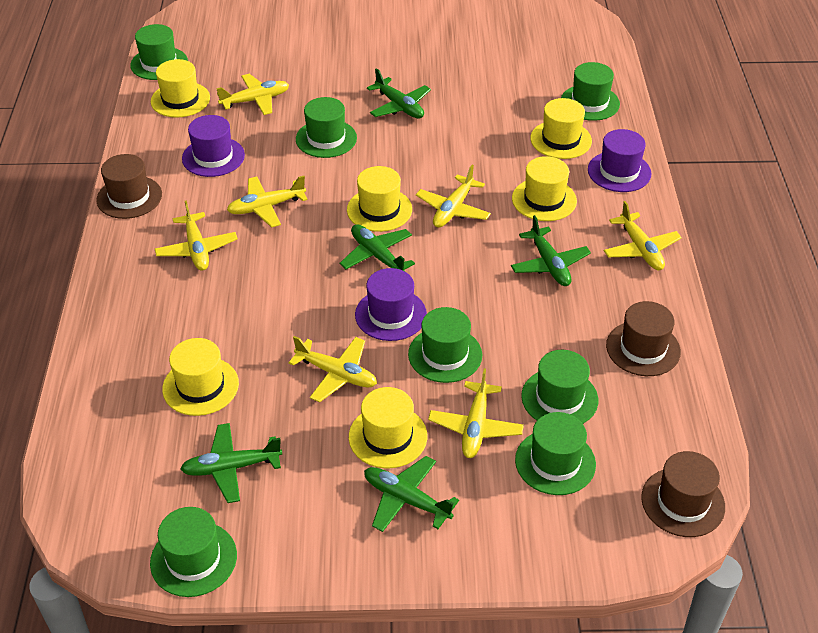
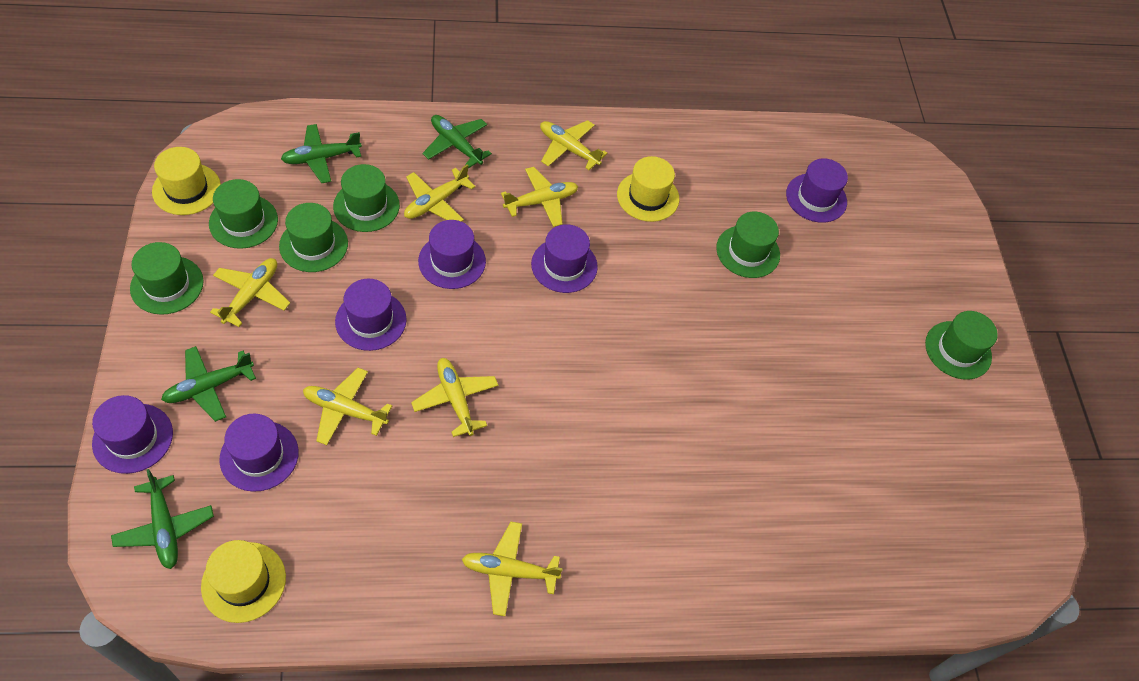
brown hat: 3 -> 0
green hat: 7 -> 6
green plane: 5 -> 4
purple hat: 3 -> 6
yellow hat: 6 -> 3

